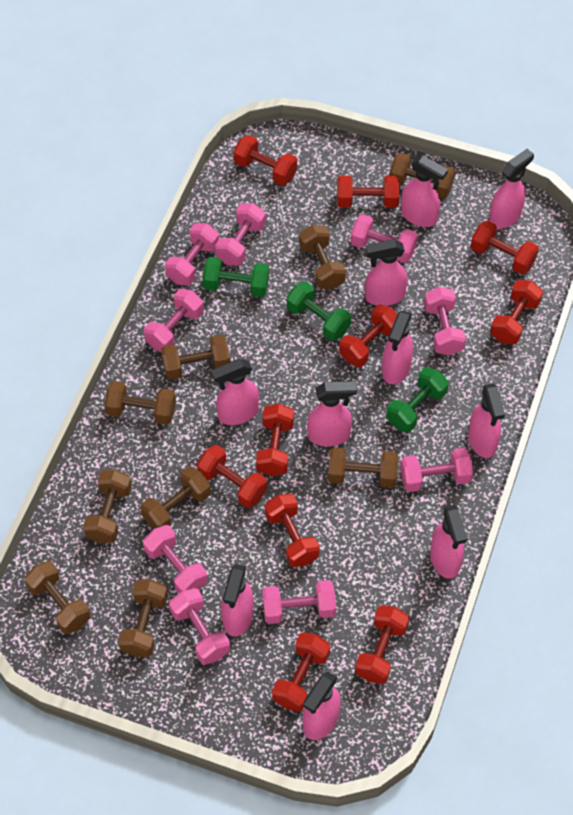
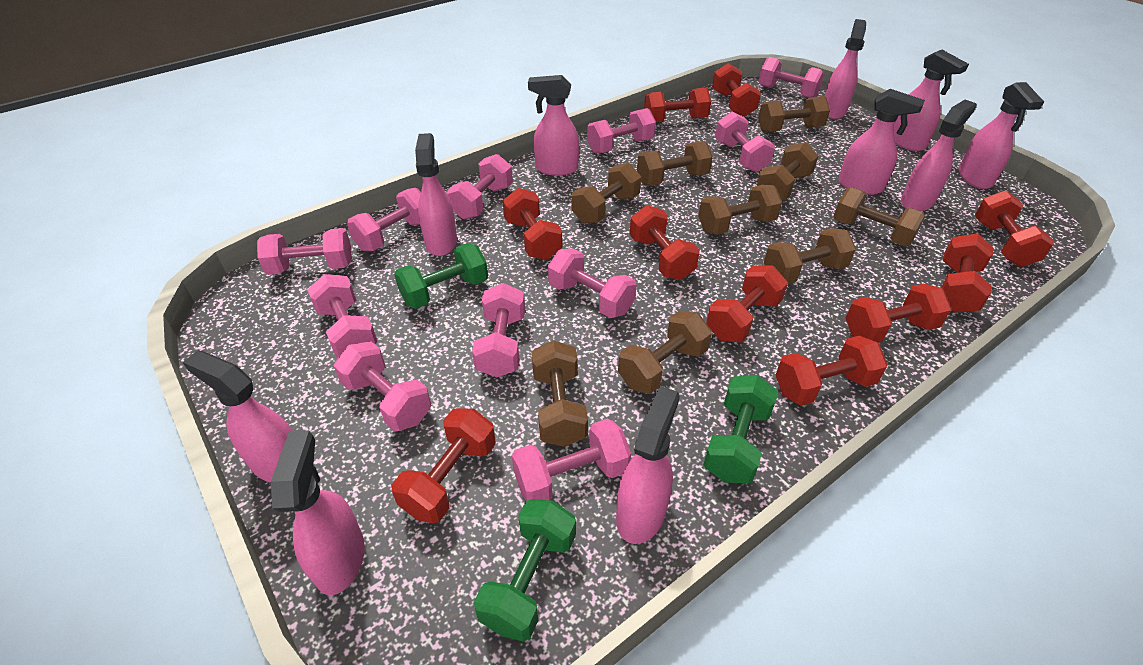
pink dumbbell: 9 -> 11

